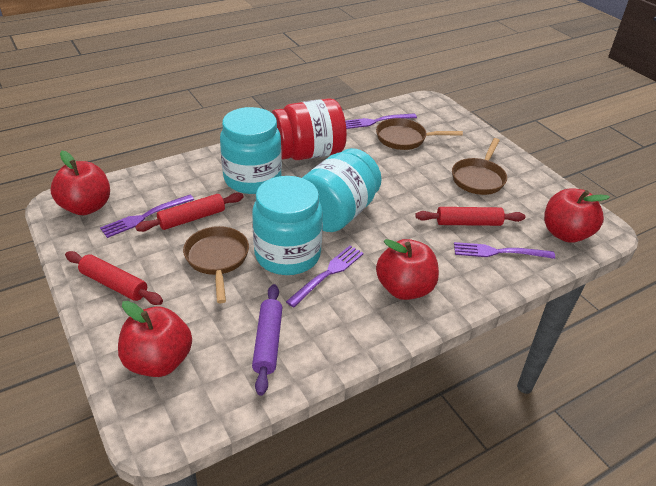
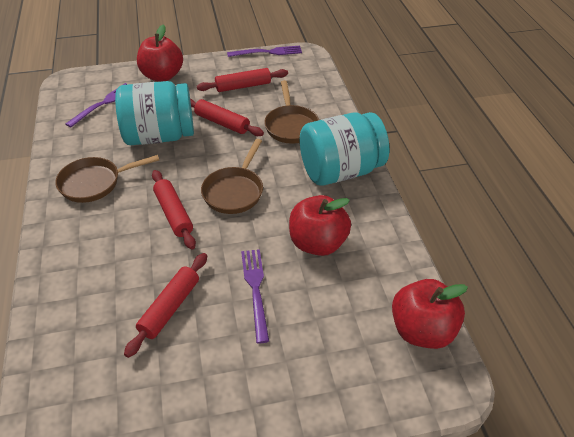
purple fork: 4 -> 3
purple rolling pin: 1 -> 0
red apple: 4 -> 3
red jar: 1 -> 0
red rolling pin: 3 -> 4
turquoise jar: 3 -> 2

